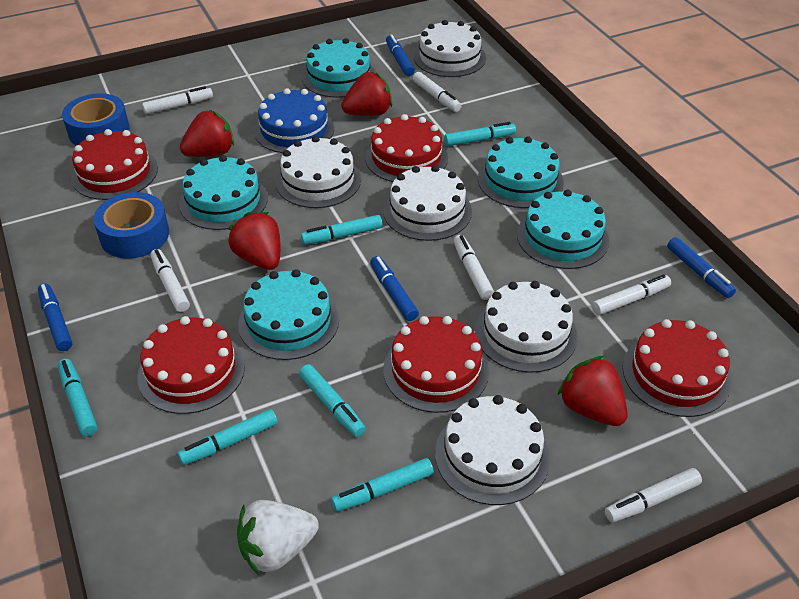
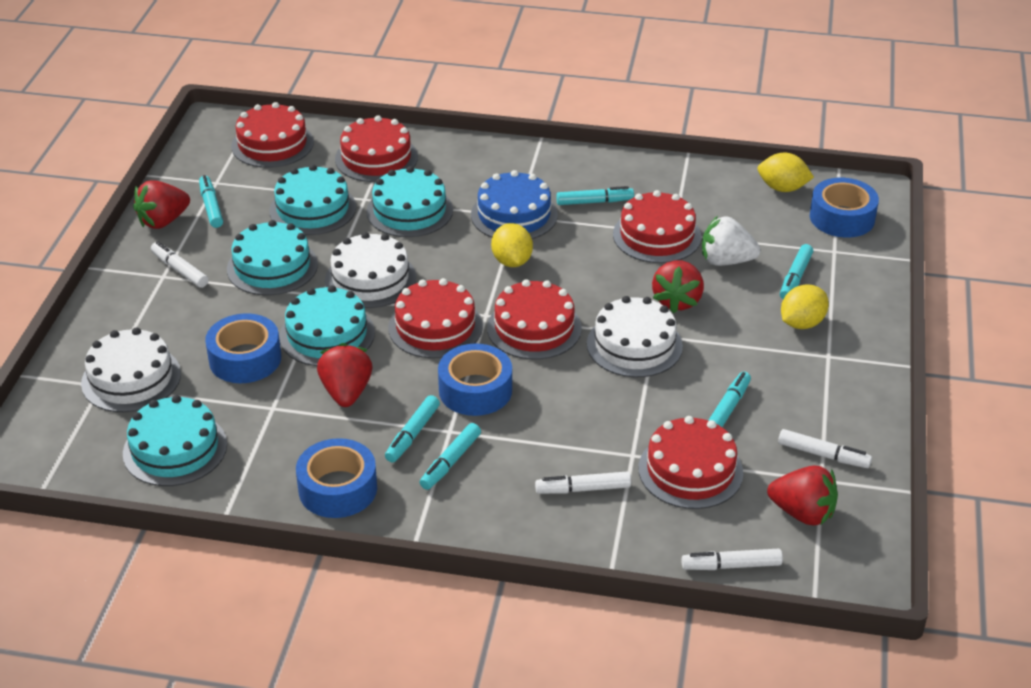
blue marker: 4 -> 0
blue tape: 2 -> 4
red cake: 5 -> 6
white cake: 5 -> 3
white marker: 6 -> 4
yellow lemon: 0 -> 3

